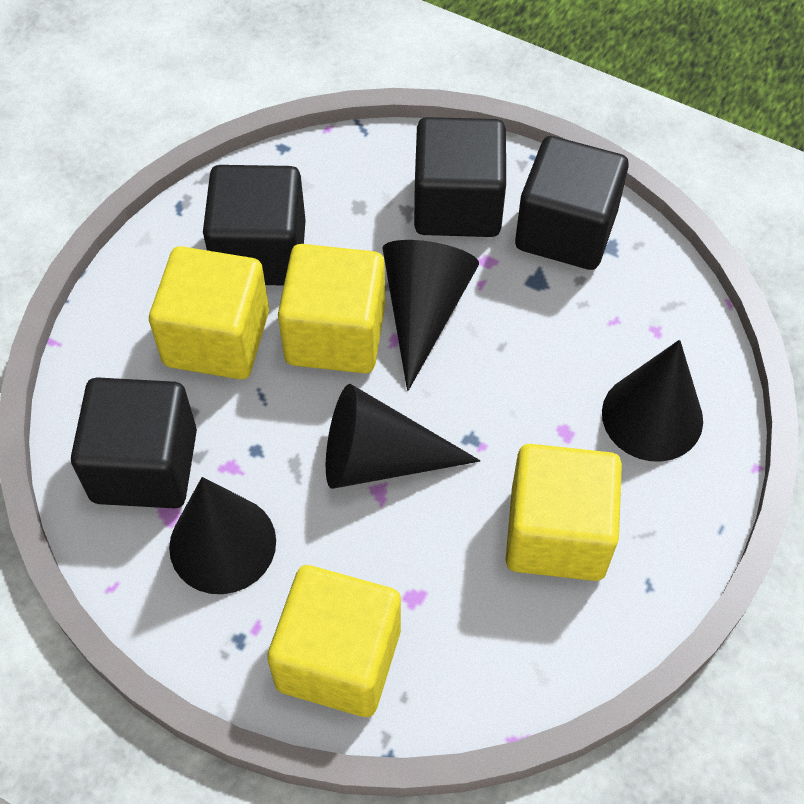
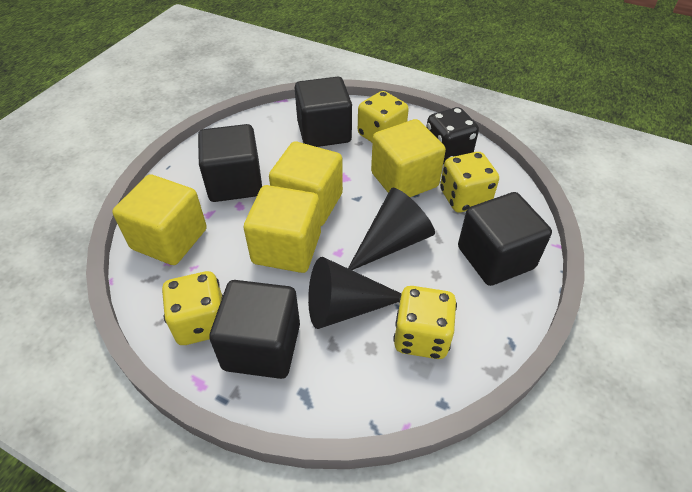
black cone: 4 -> 2
black dice: 0 -> 1
yellow dice: 0 -> 4

